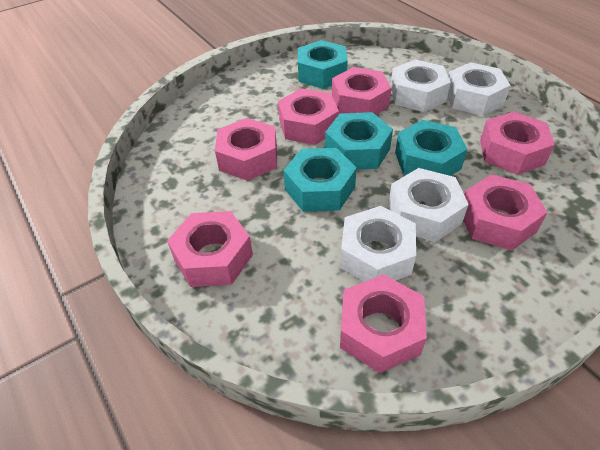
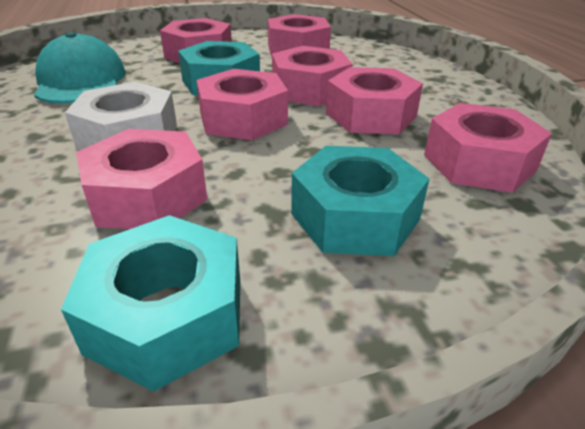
turquoise cap: 0 -> 1
turquoise nut: 4 -> 3
white nut: 4 -> 1

